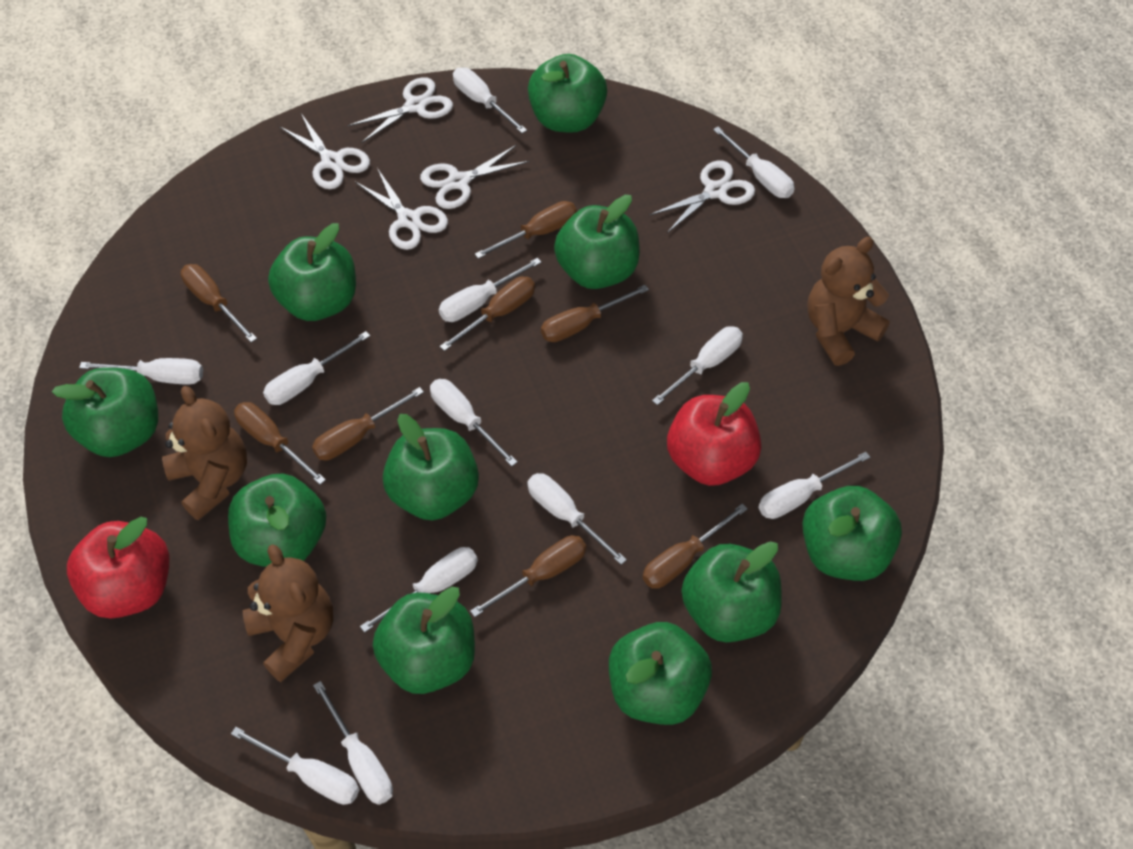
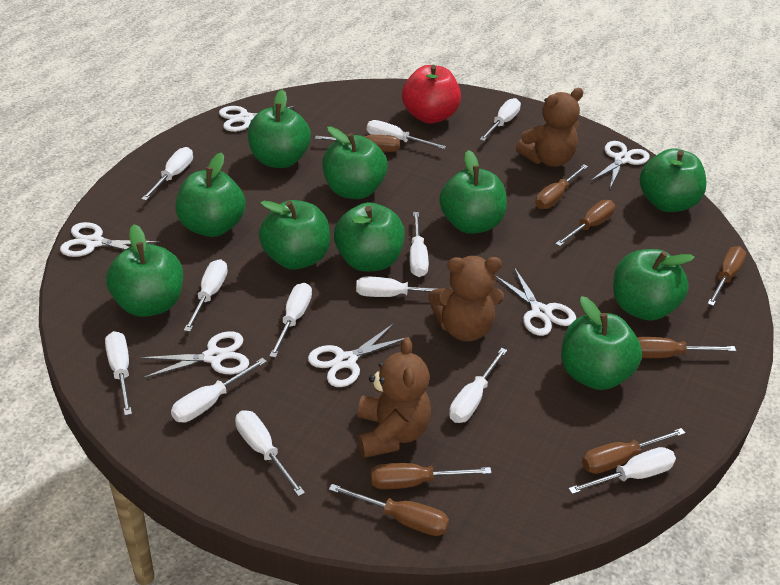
red apple: 2 -> 1
white scissors: 5 -> 6

